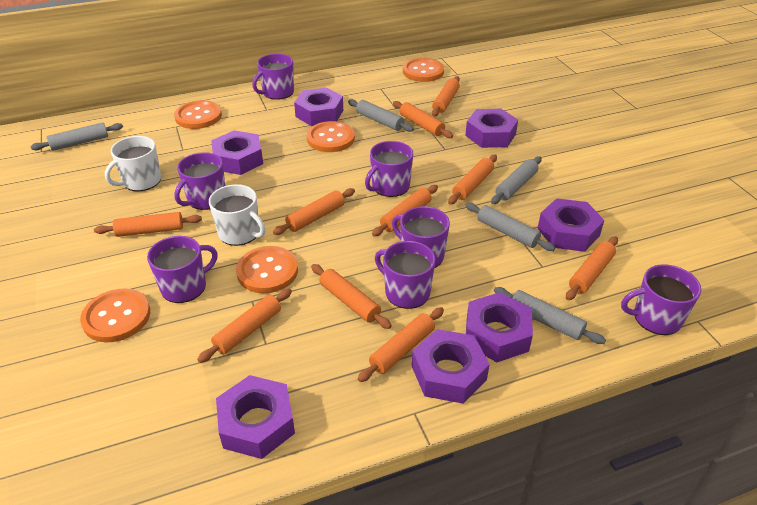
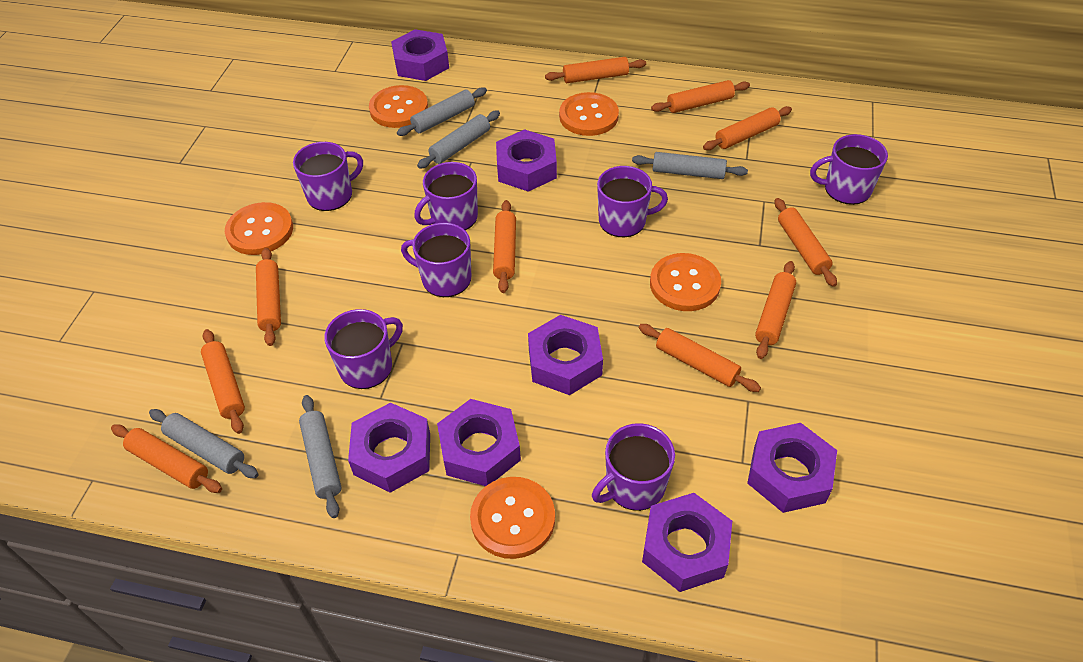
white mug: 2 -> 0

